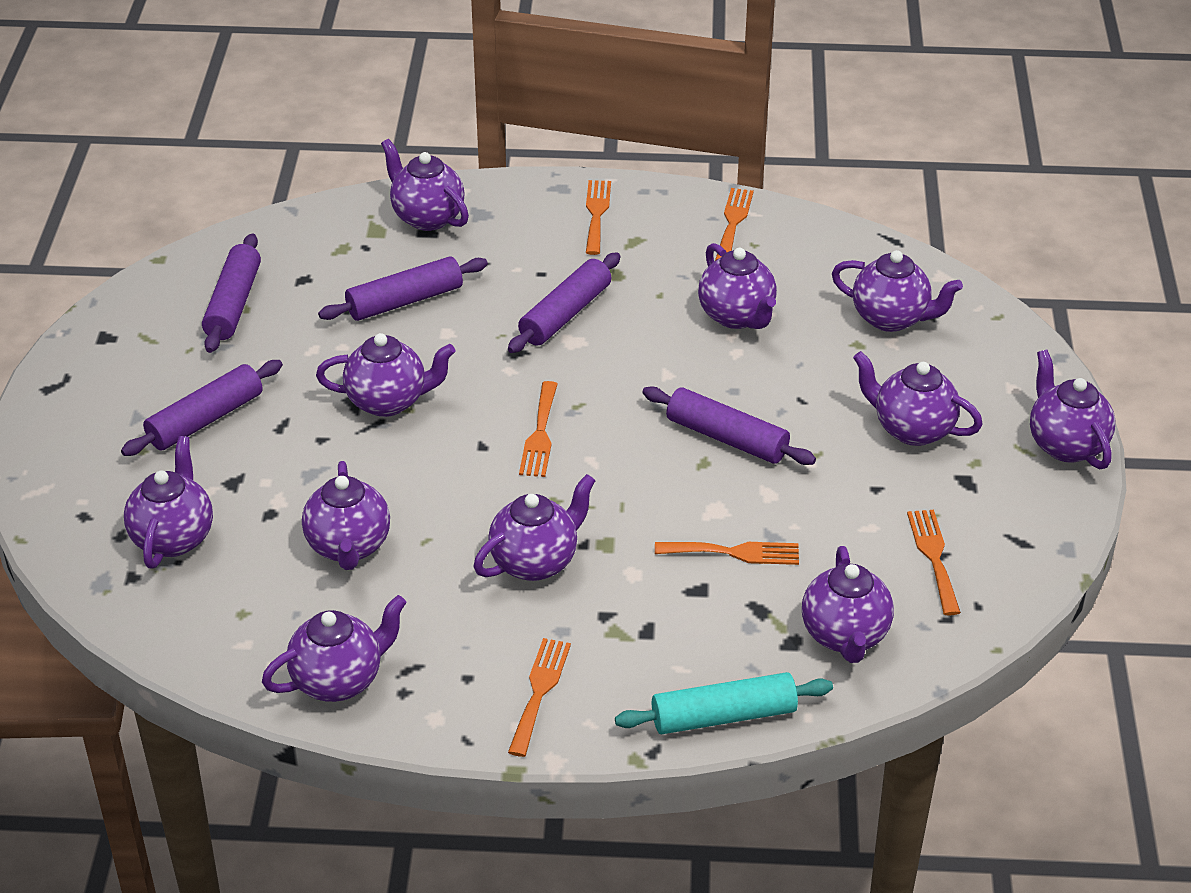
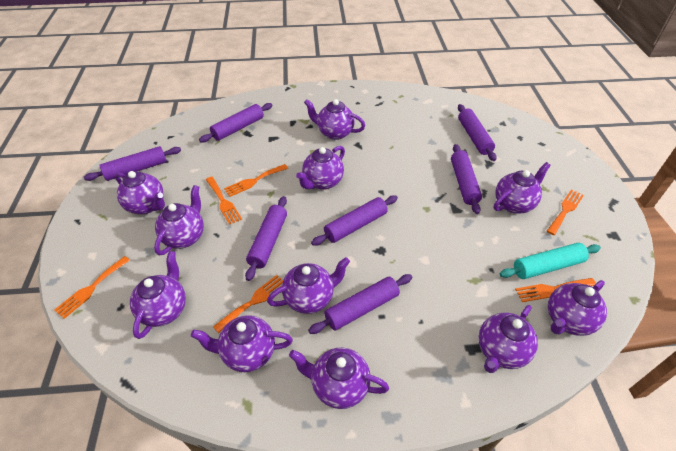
purple rolling pin: 5 -> 7

